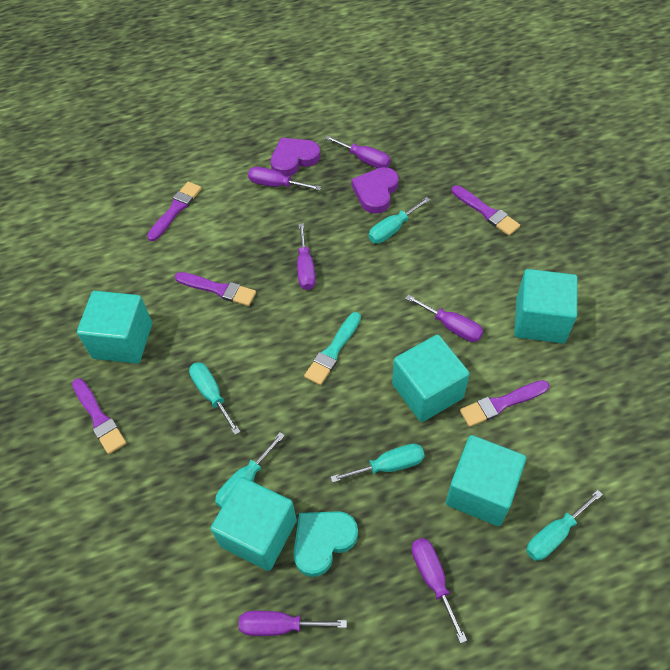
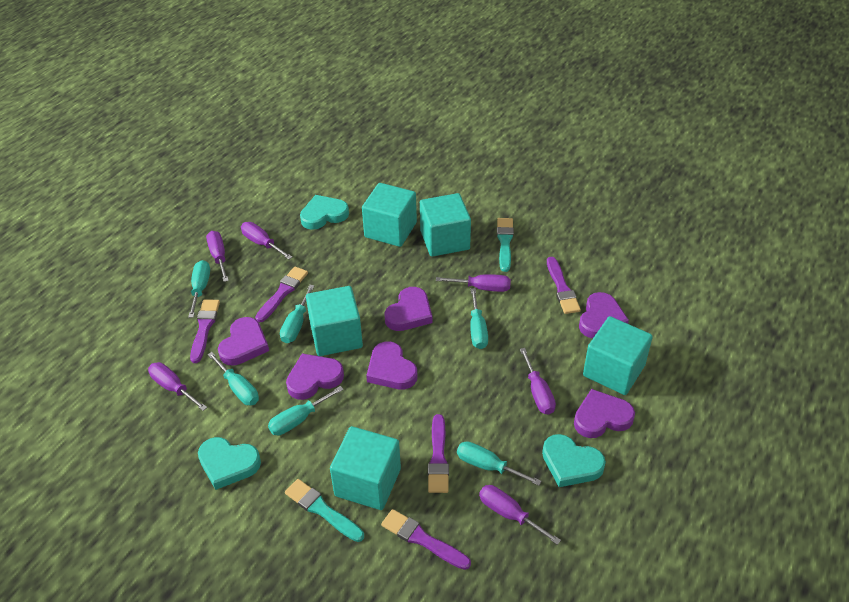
purple heart: 2 -> 6
turquoise brush: 1 -> 2
turquoise heart: 1 -> 3
turquoise screwdriver: 5 -> 6

